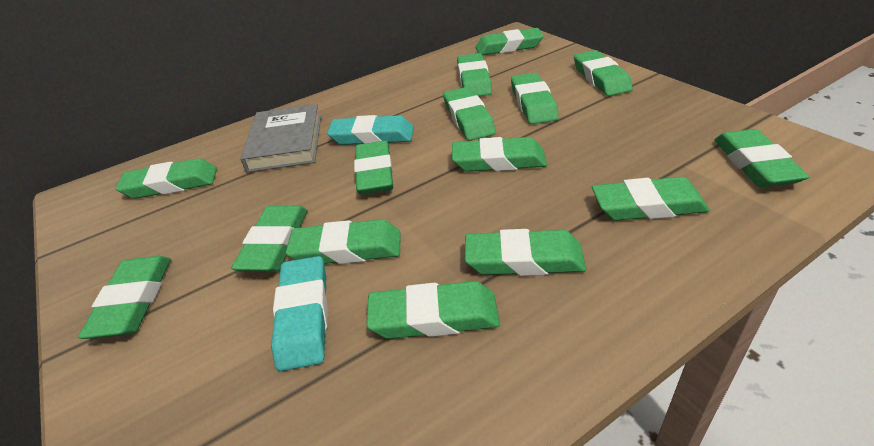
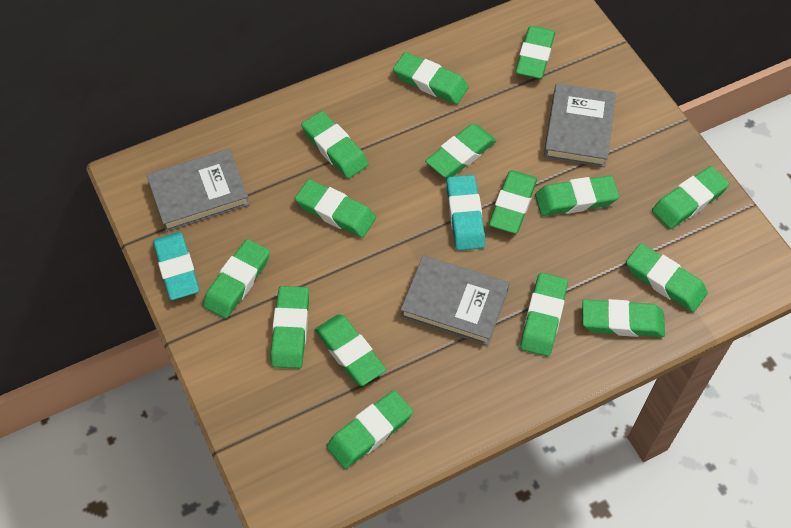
grey book: 1 -> 3

